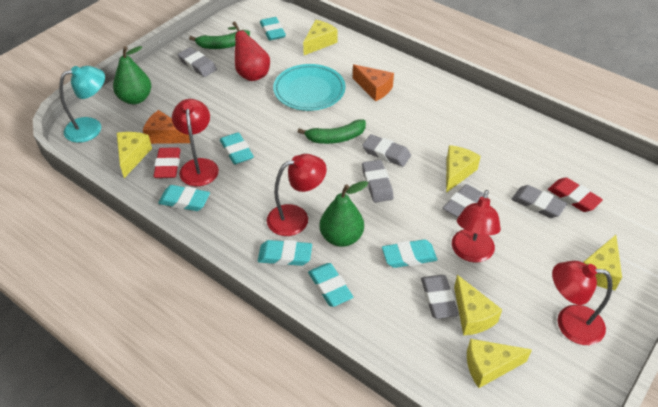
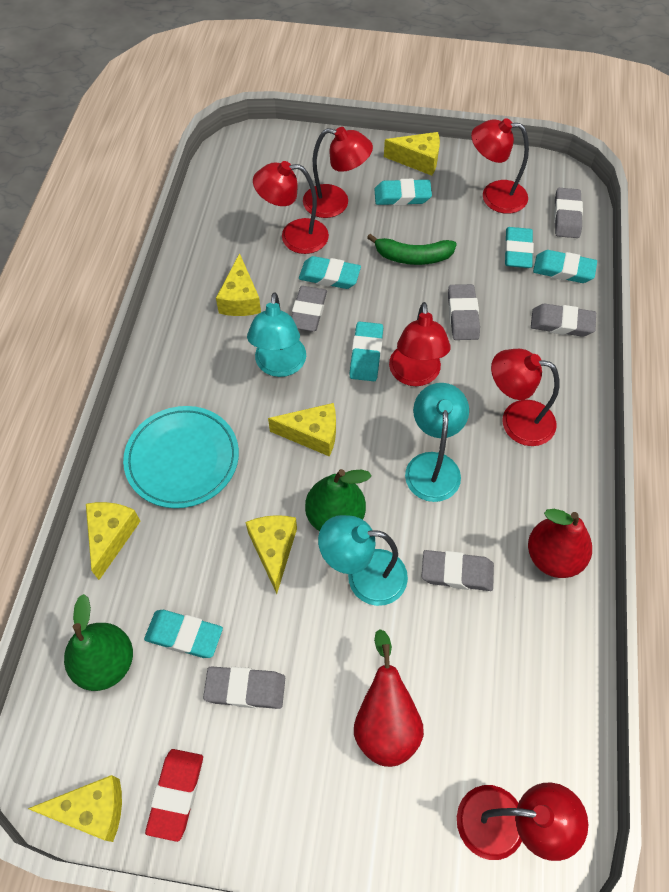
green banana: 2 -> 1
orange cheese: 2 -> 0
red eraser: 2 -> 1
red lamp: 4 -> 6
red pear: 1 -> 2
turquoise lamp: 1 -> 3

